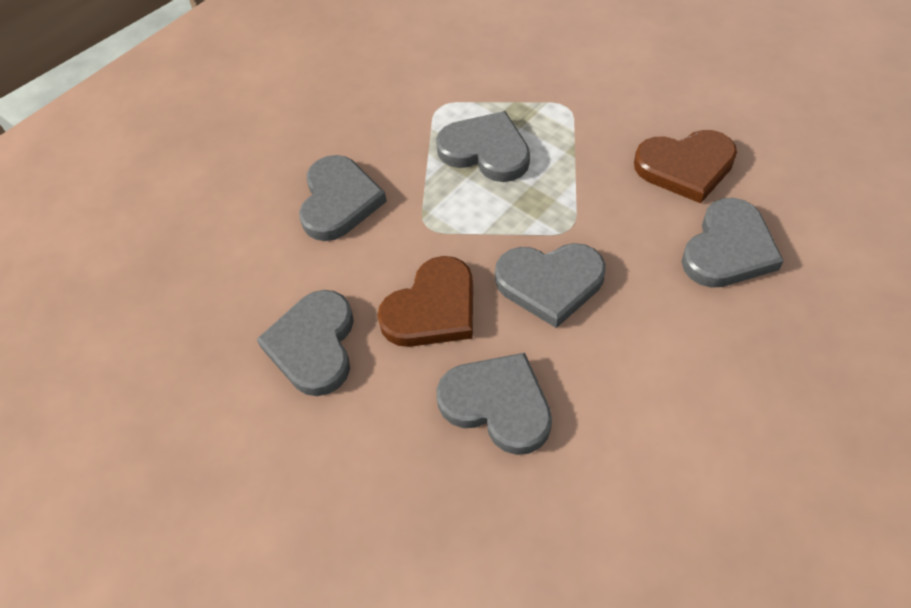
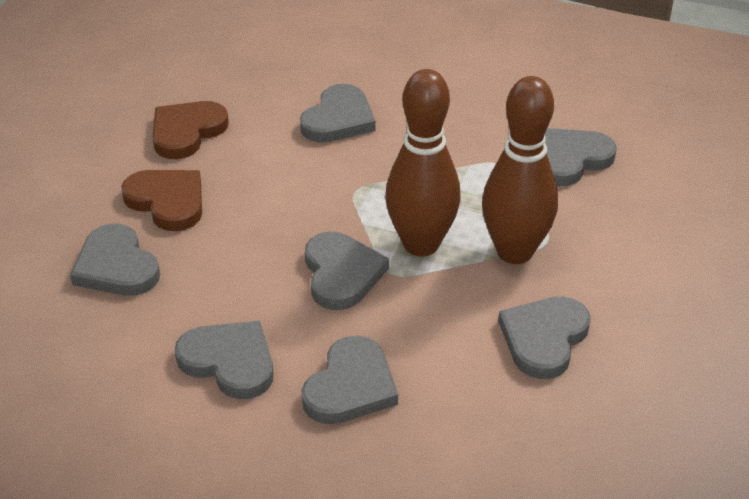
brown bowling pin: 0 -> 2
grey heart: 6 -> 7

